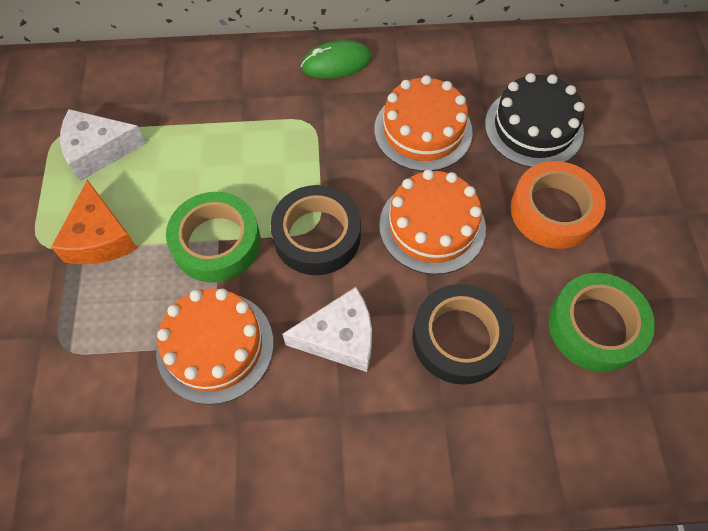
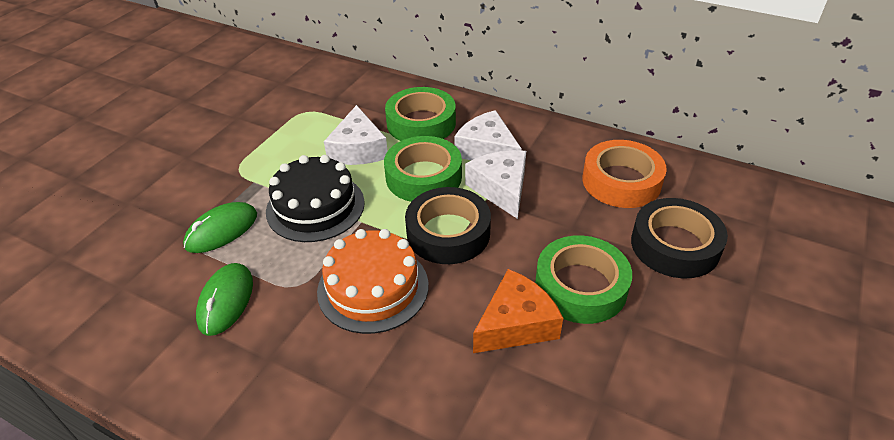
green mouse: 1 -> 2
green tape: 2 -> 3
orange cake: 3 -> 1
white cheese: 2 -> 3

